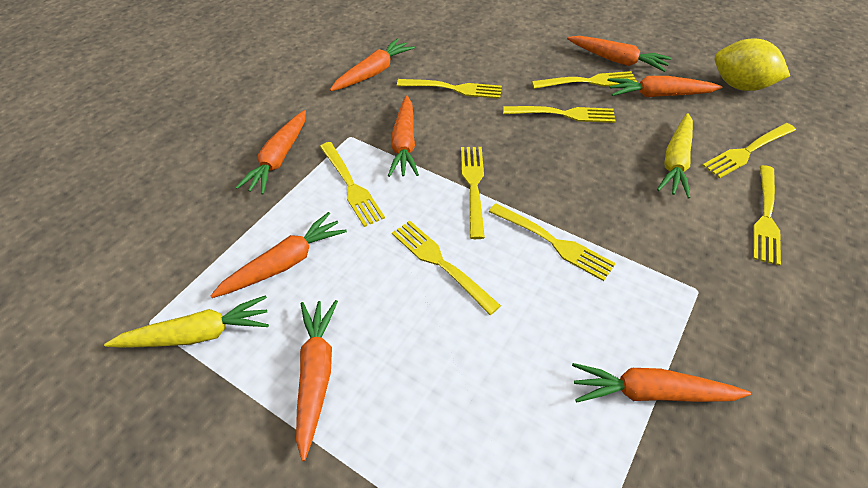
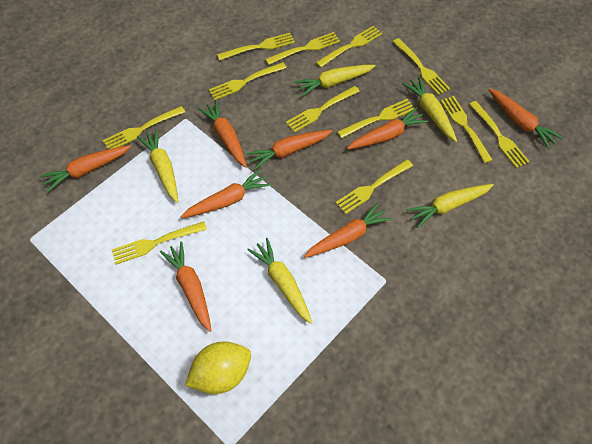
yellow carrot: 2 -> 5
yellow fork: 9 -> 12

